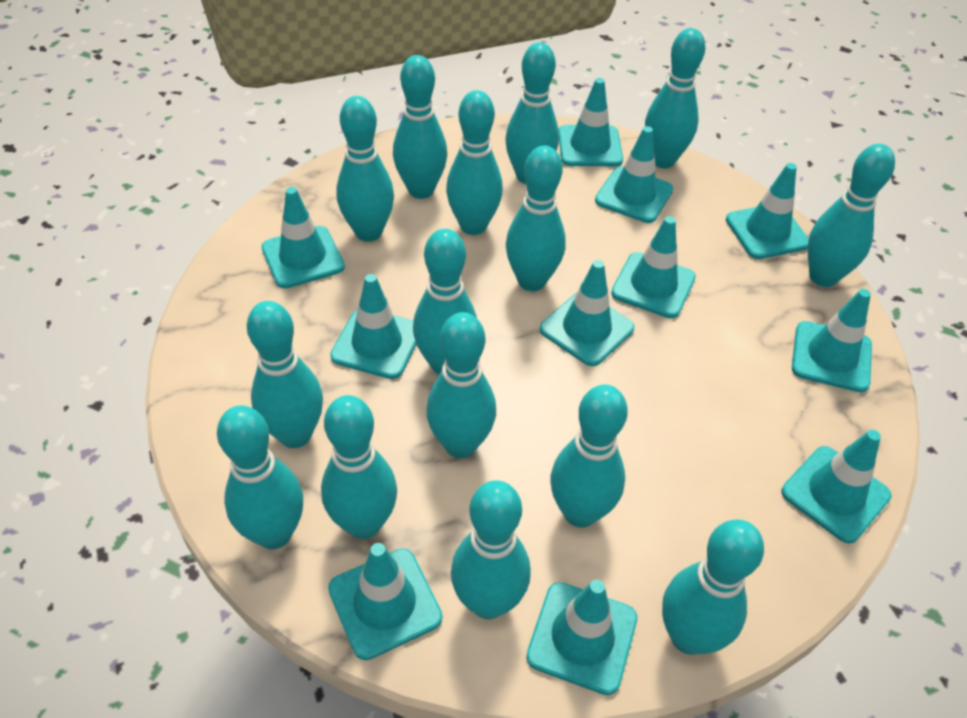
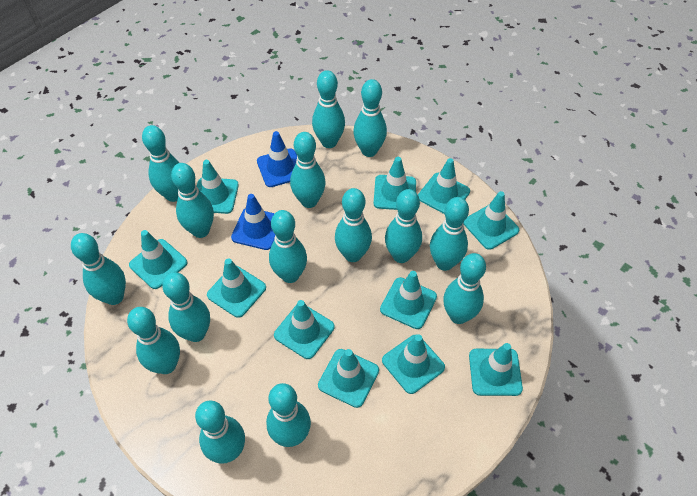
blue traffic cone: 0 -> 2

